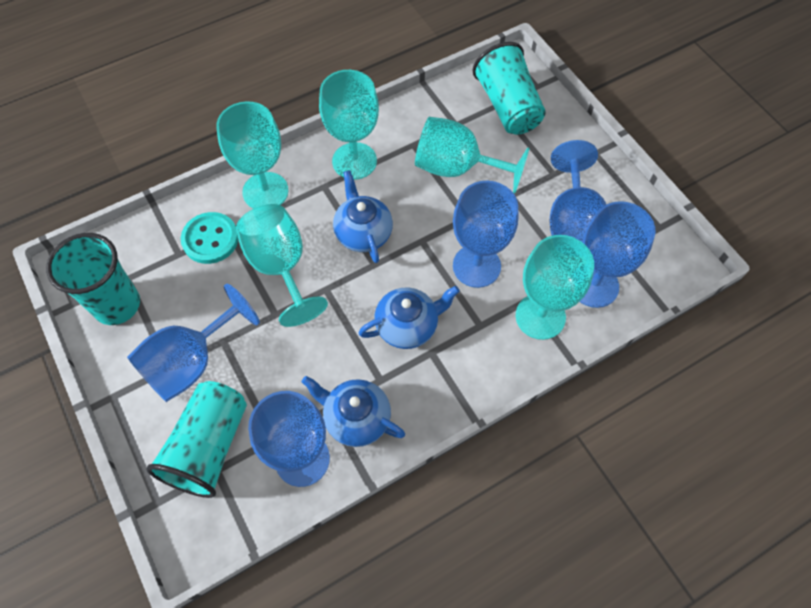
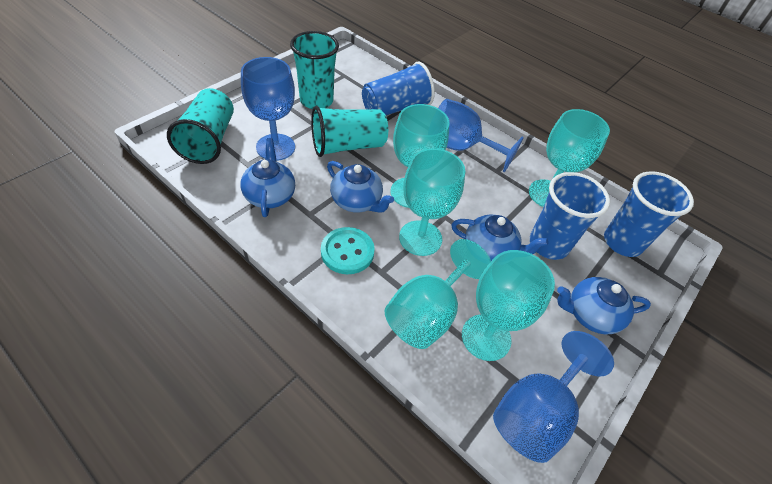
blue cup: 0 -> 3
blue goblet: 5 -> 3
blue teapot: 3 -> 4

